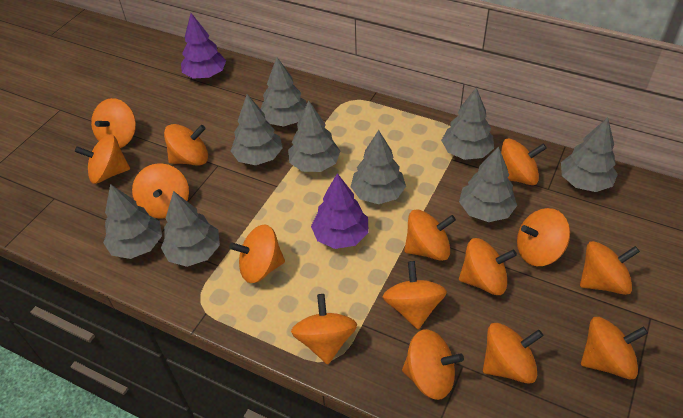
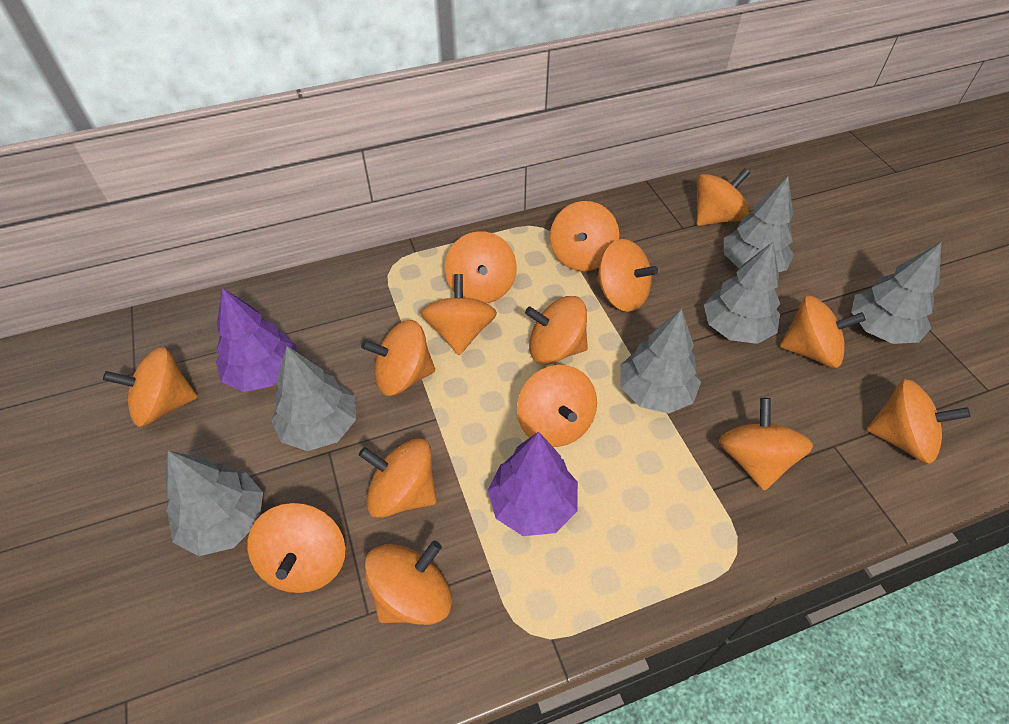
grey tree: 9 -> 6

